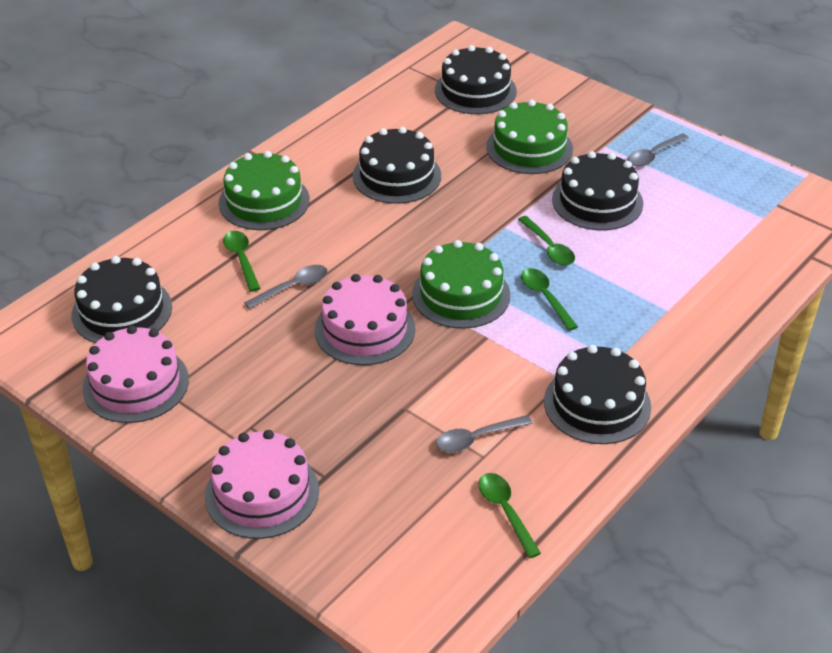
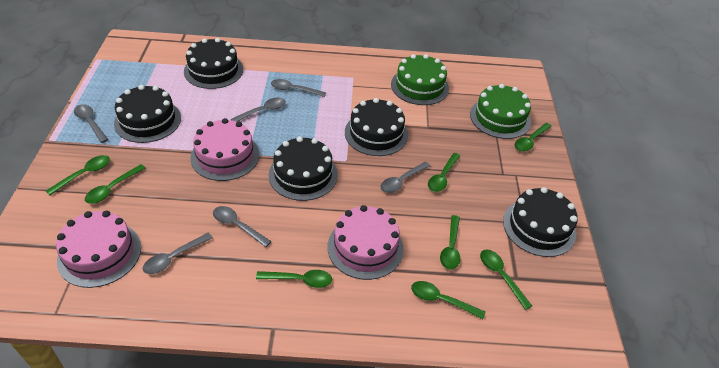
green cake: 3 -> 2
green spoon: 4 -> 8
grey spoon: 3 -> 6

